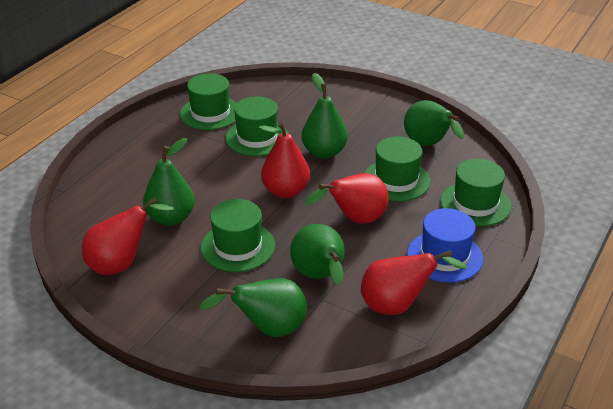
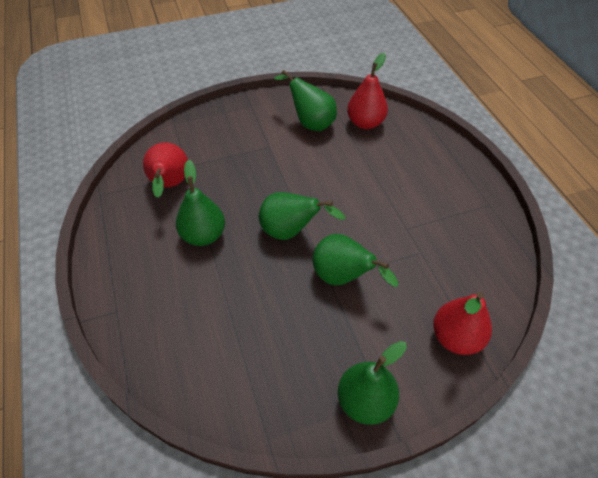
blue hat: 1 -> 0
green hat: 5 -> 0
red pear: 4 -> 3

